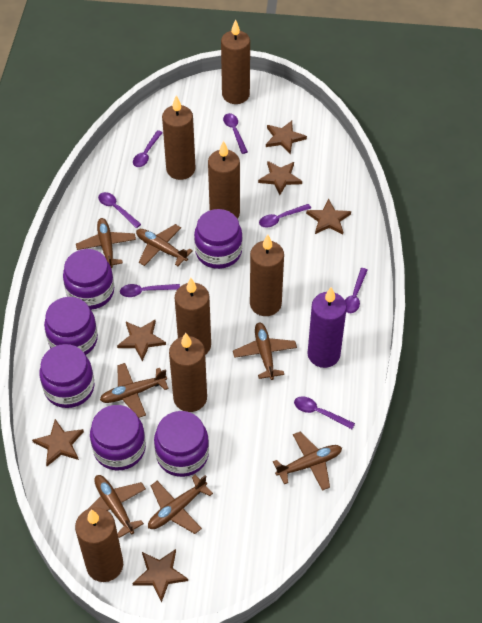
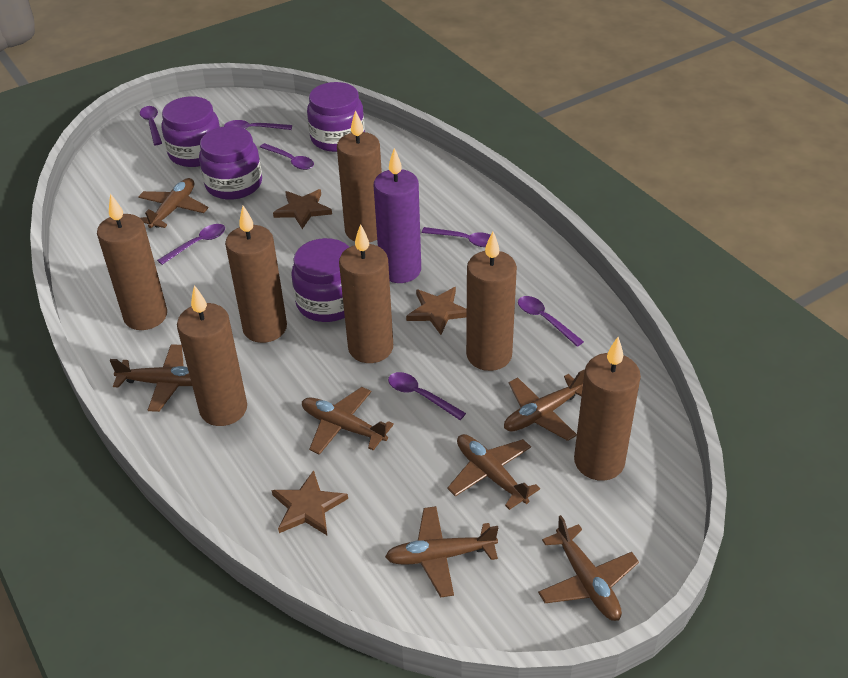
brown star: 6 -> 3
purple jar: 6 -> 4

